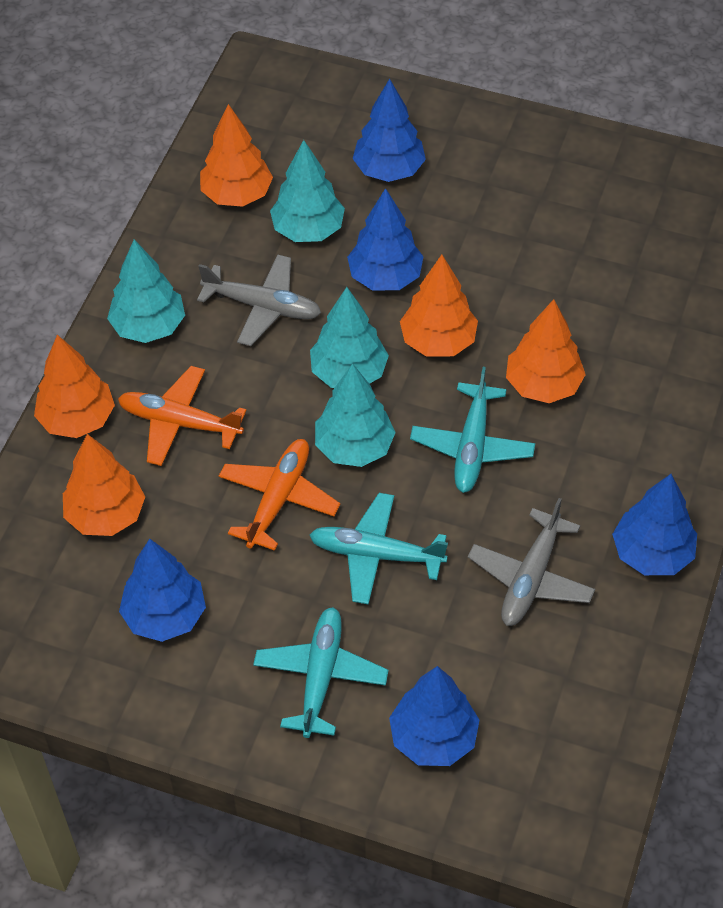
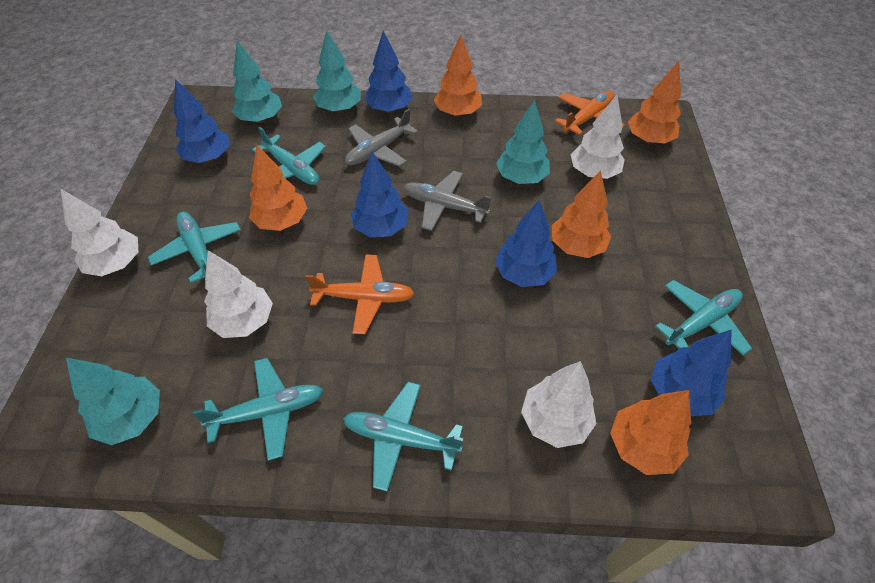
turquoise plane: 3 -> 5
white tree: 0 -> 4

